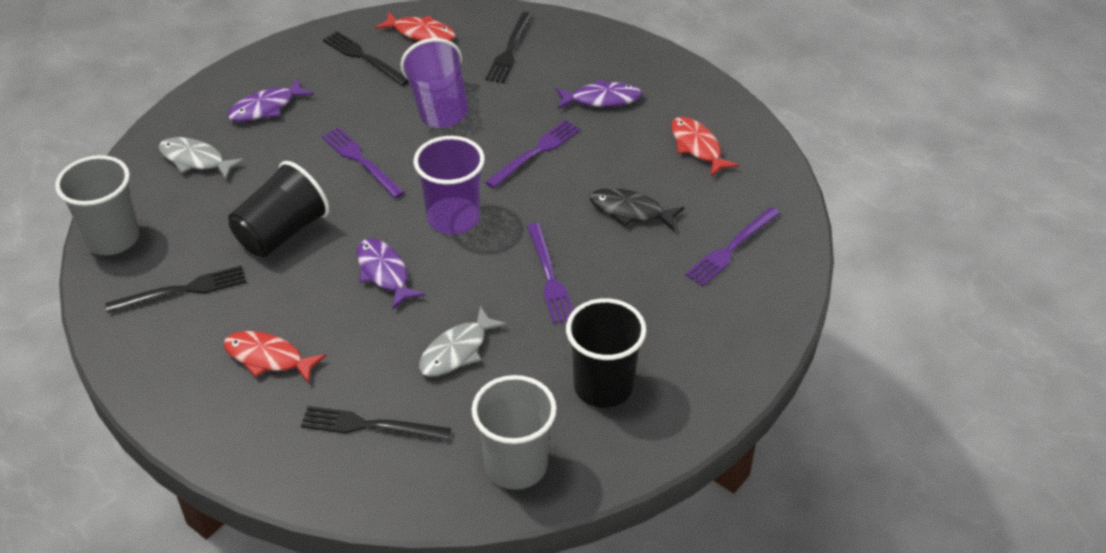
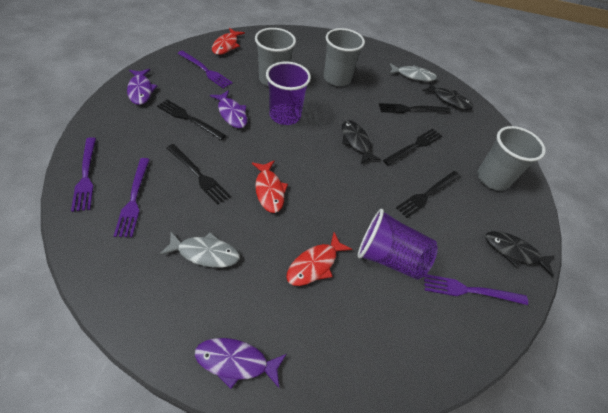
black cup: 2 -> 0
black fish: 1 -> 3
black fork: 4 -> 5
grey cup: 2 -> 3

